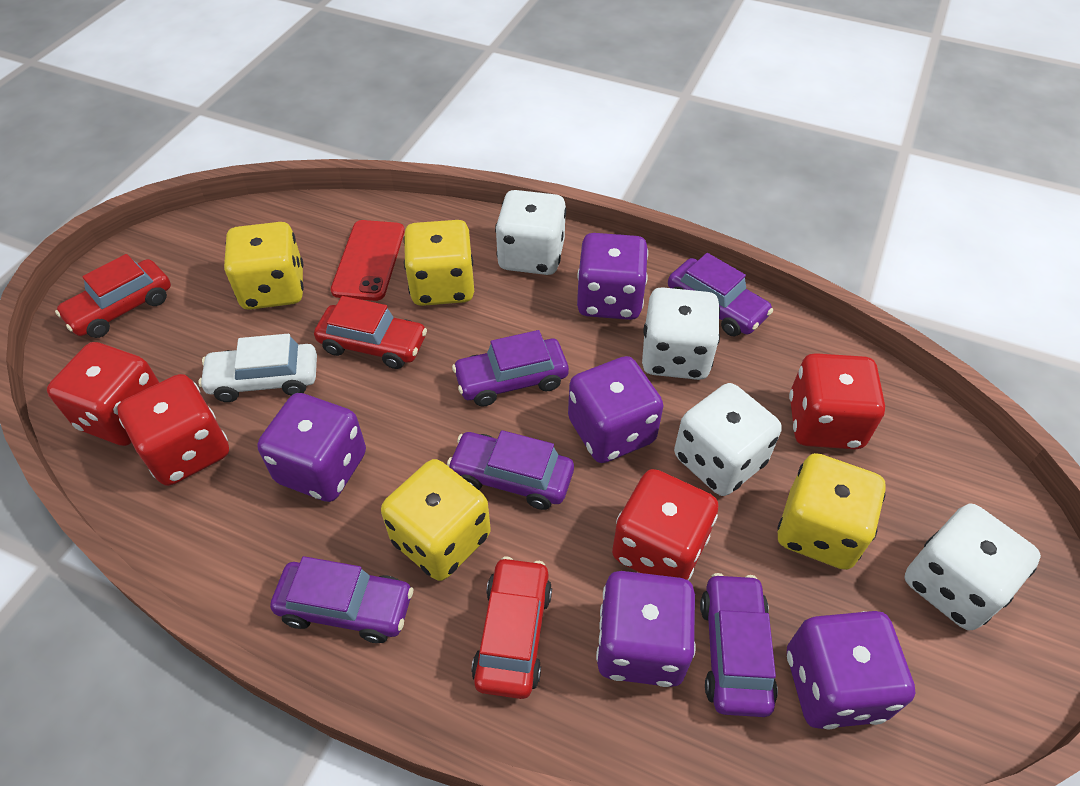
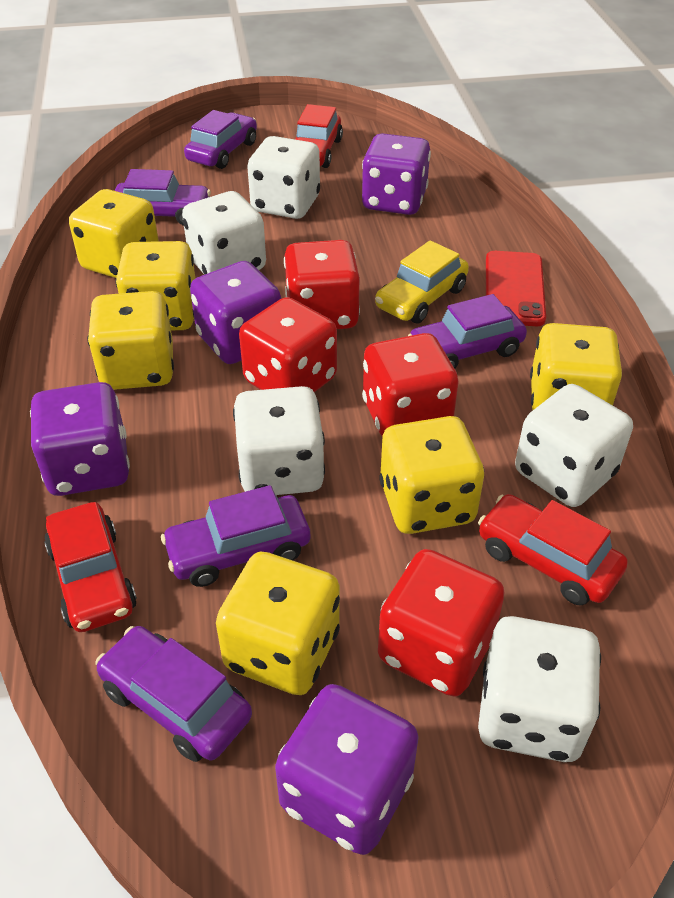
purple dice: 5 -> 4
white car: 1 -> 0
white dice: 4 -> 5
yellow car: 0 -> 1
yellow dice: 4 -> 6

